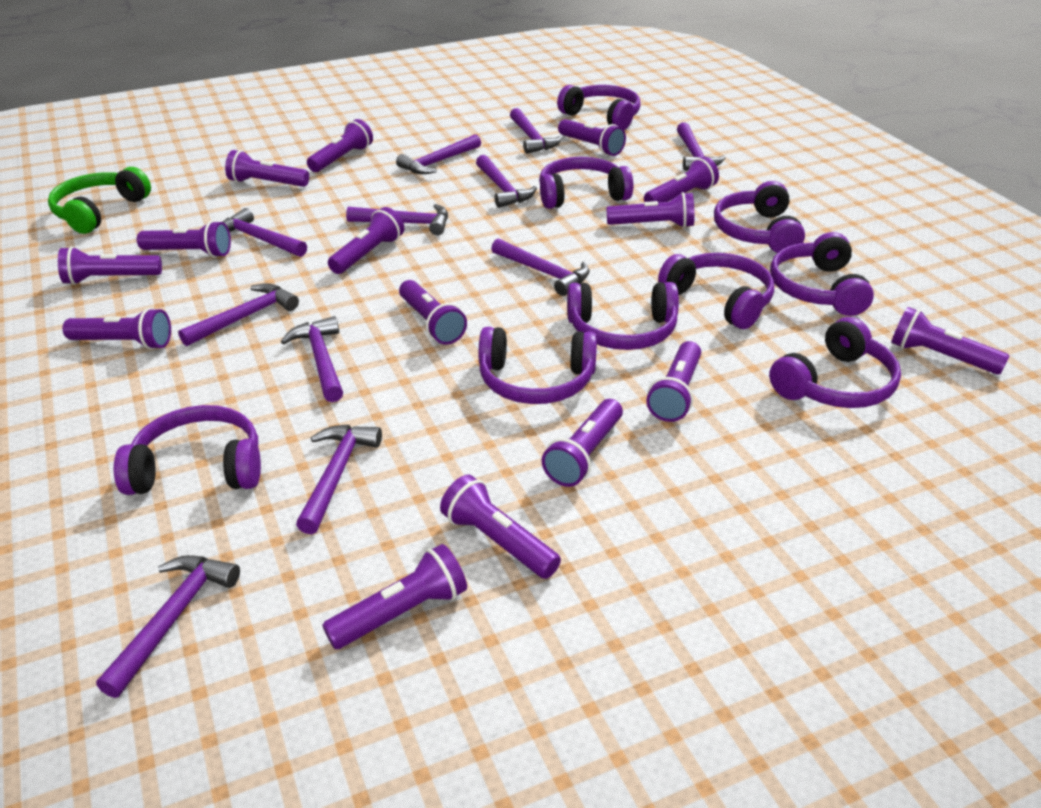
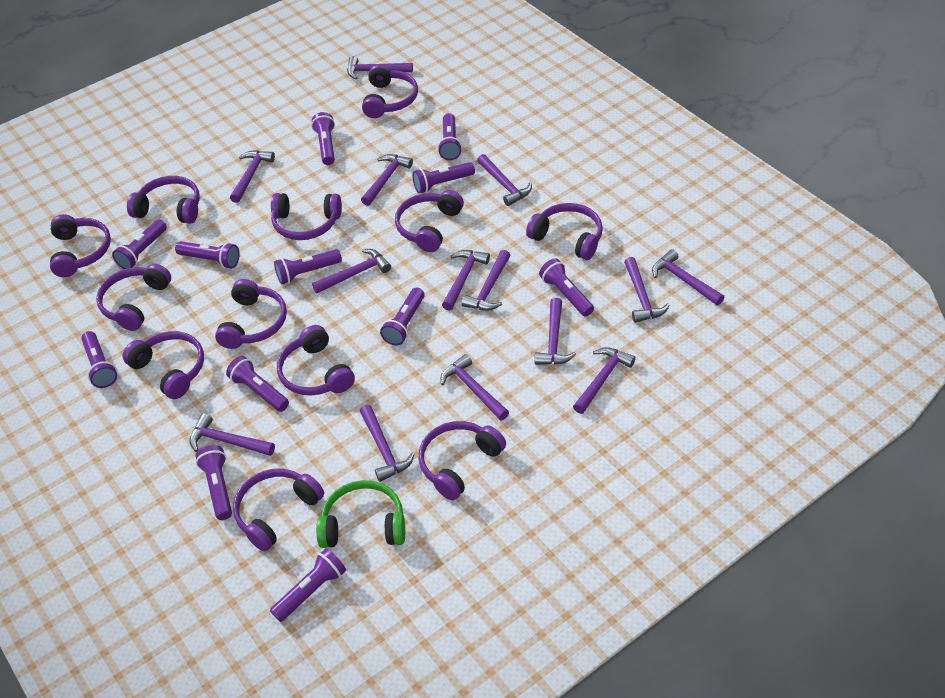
purple flashlight: 15 -> 12
purple hammer: 11 -> 14
purple headphones: 9 -> 12

